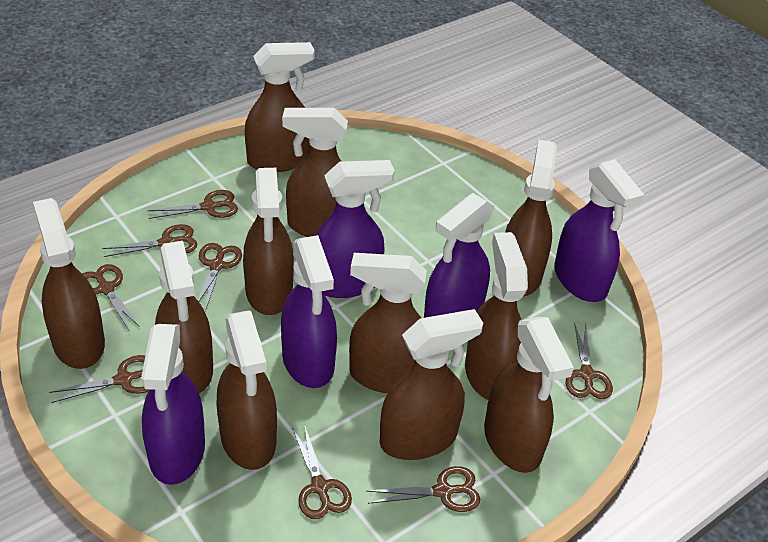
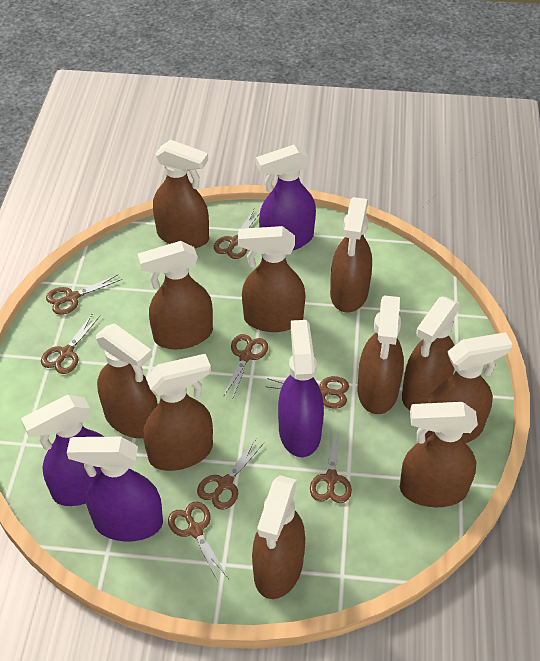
purple spray bottle: 5 -> 4

